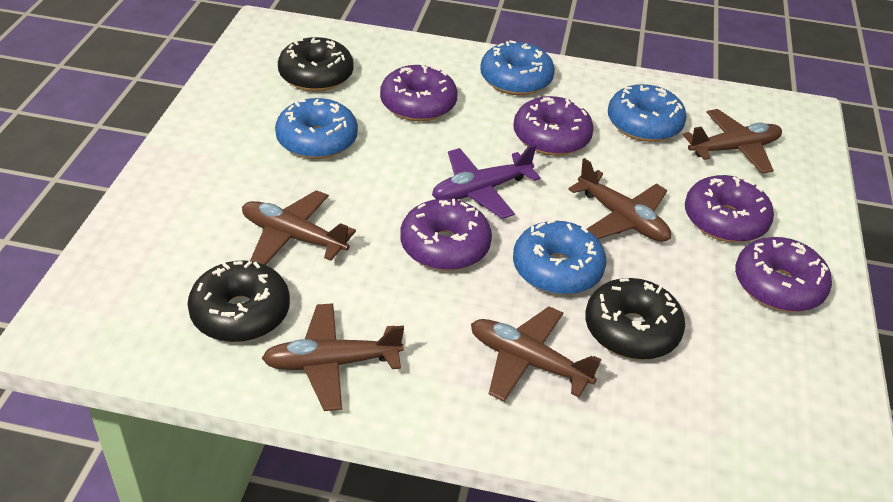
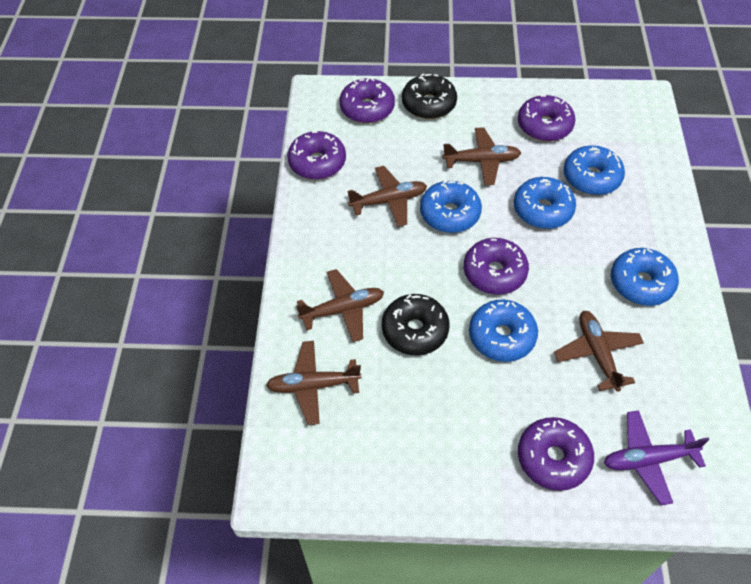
black donut: 3 -> 2
blue donut: 4 -> 5

